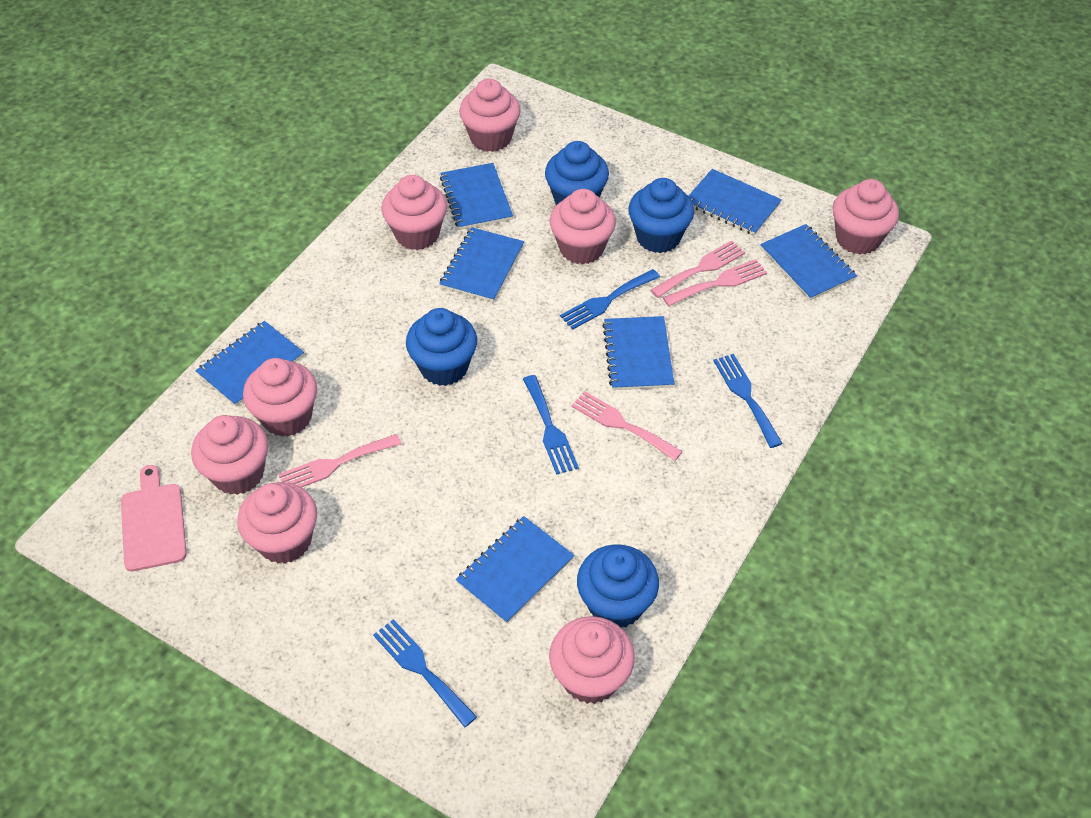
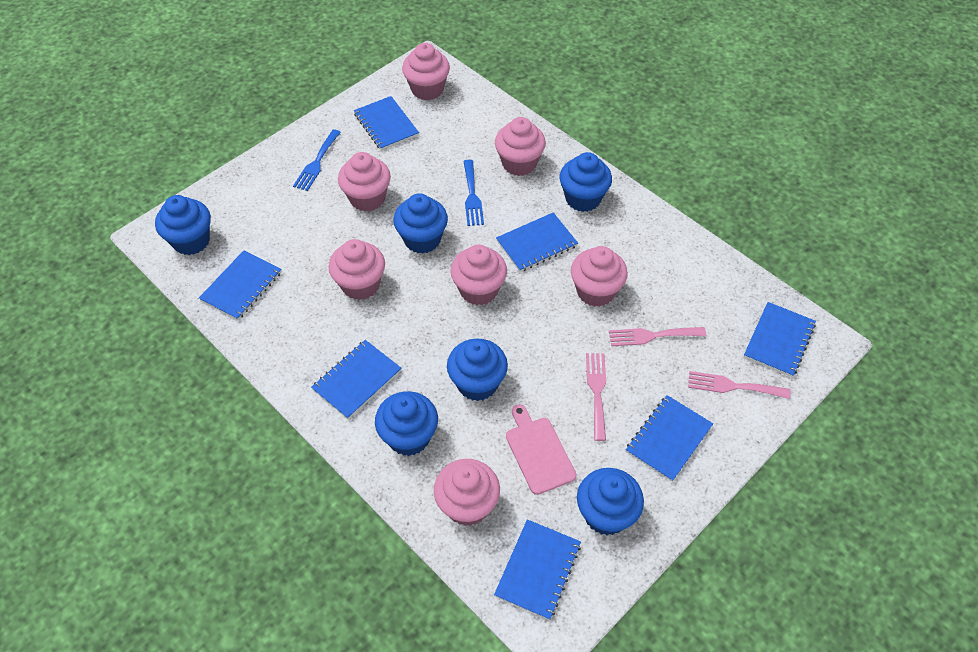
blue cupcake: 4 -> 6
blue fork: 4 -> 2
pink cupcake: 8 -> 7
pink fork: 4 -> 3

